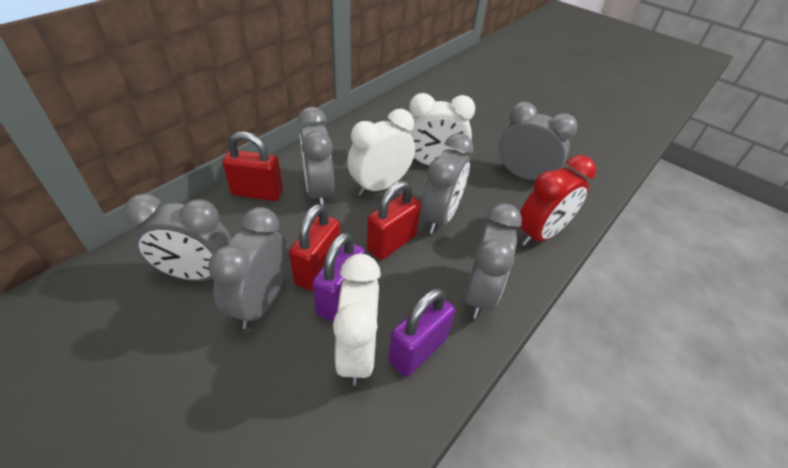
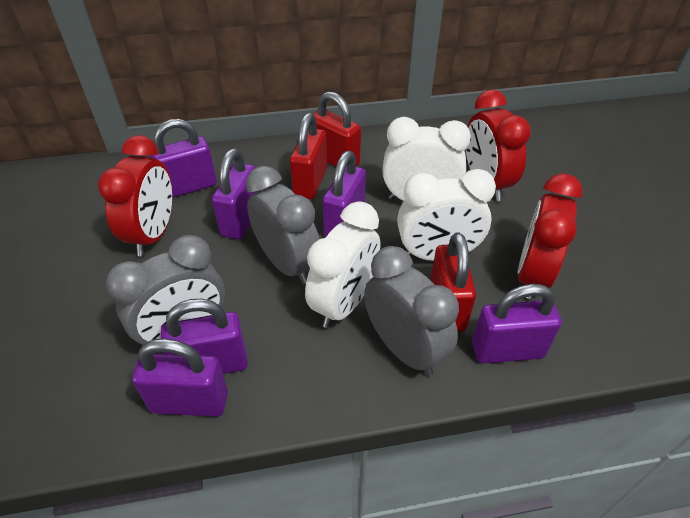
grey clock: 6 -> 3
purple padlock: 2 -> 6
red clock: 1 -> 3

